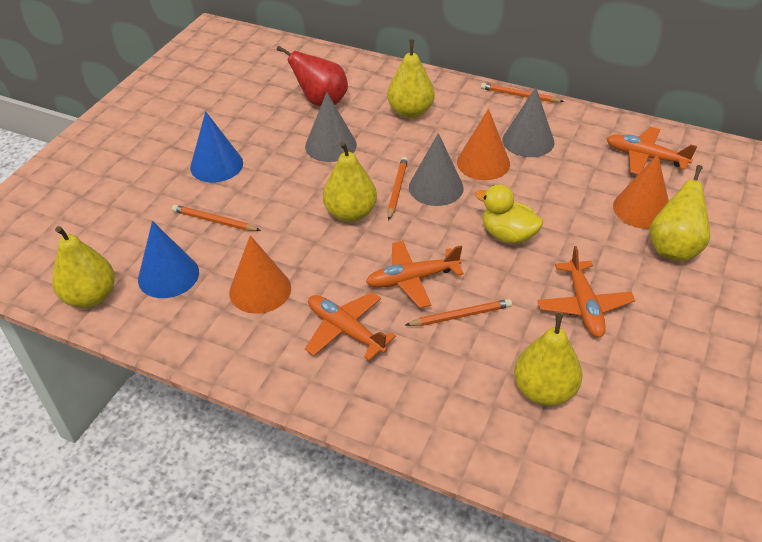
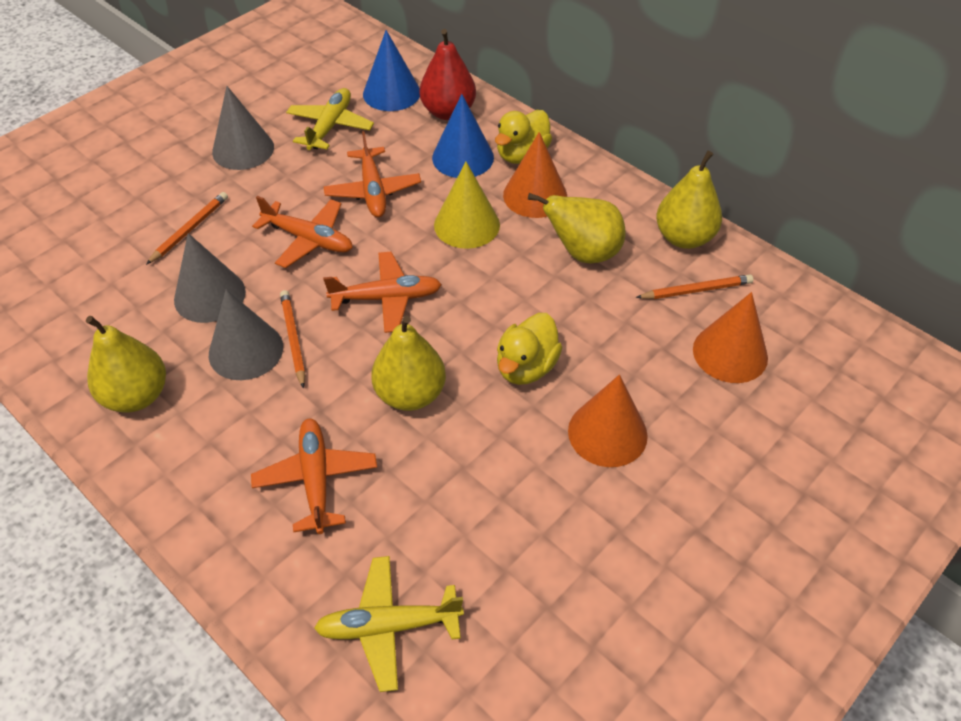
orange pencil: 4 -> 3
yellow cone: 0 -> 1
yellow duck: 1 -> 2
yellow pear: 5 -> 4
yellow plane: 0 -> 2

